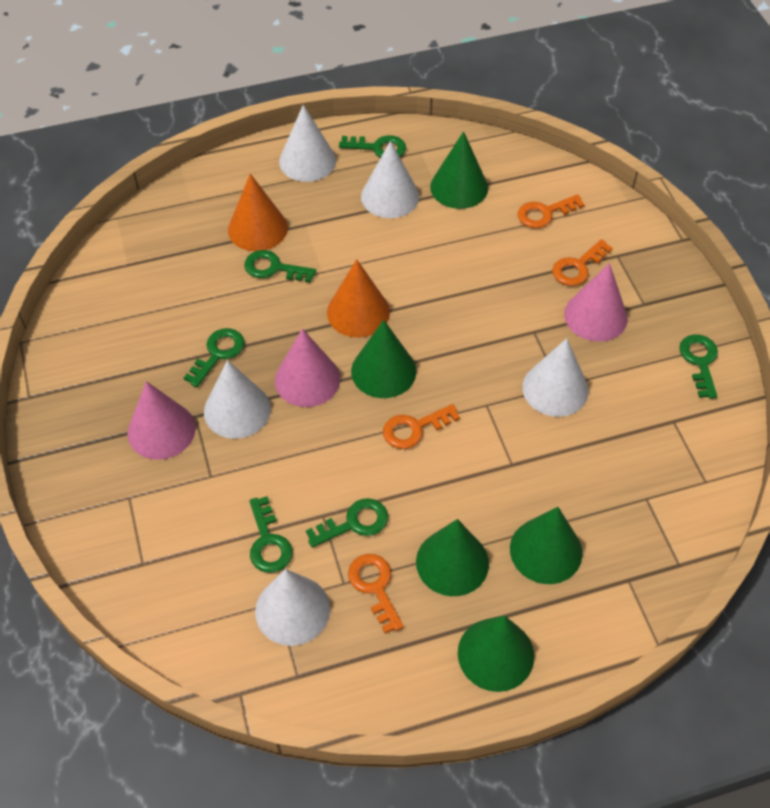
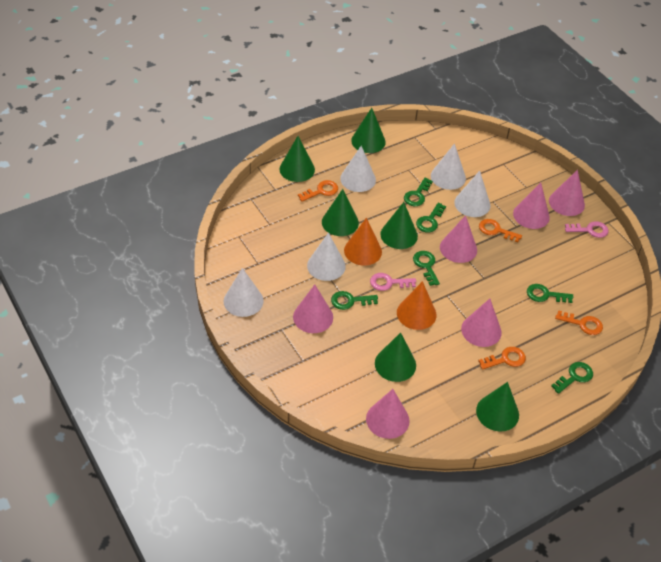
green cone: 5 -> 6
pink cone: 3 -> 6
pink key: 0 -> 2

